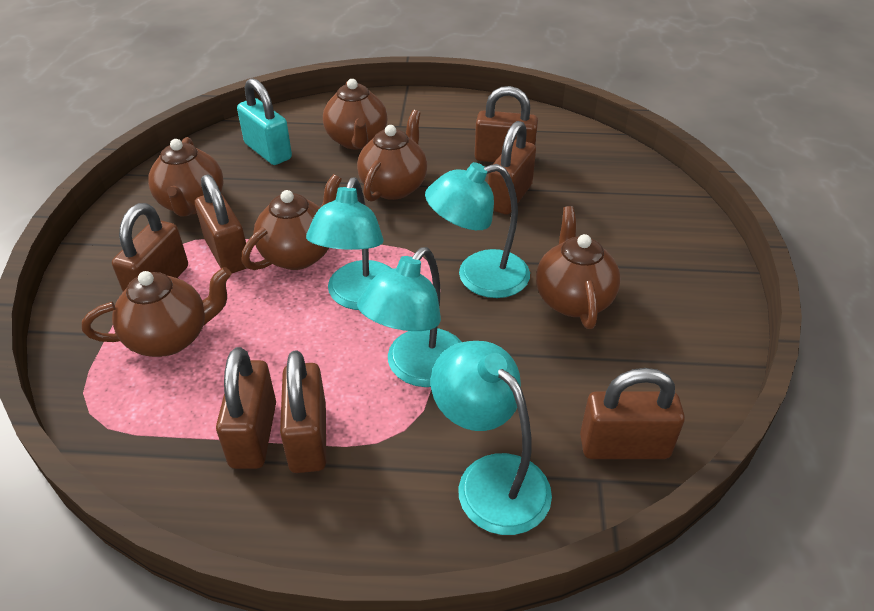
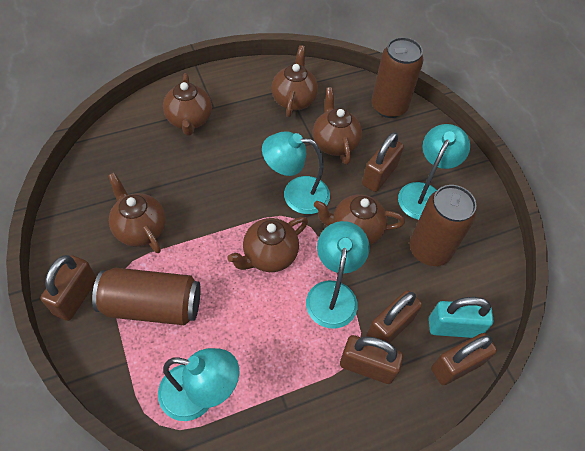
brown can: 0 -> 3
brown padlock: 7 -> 5

